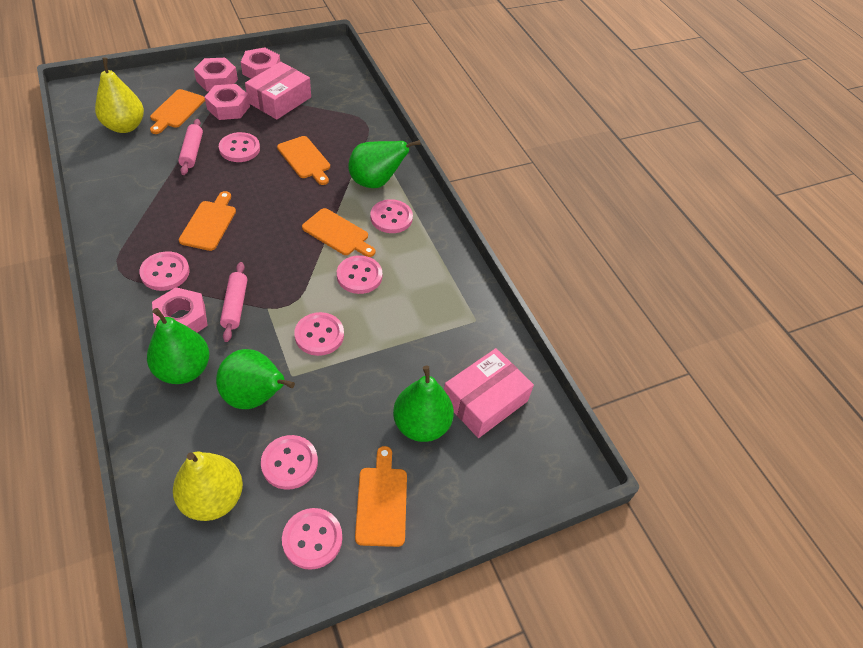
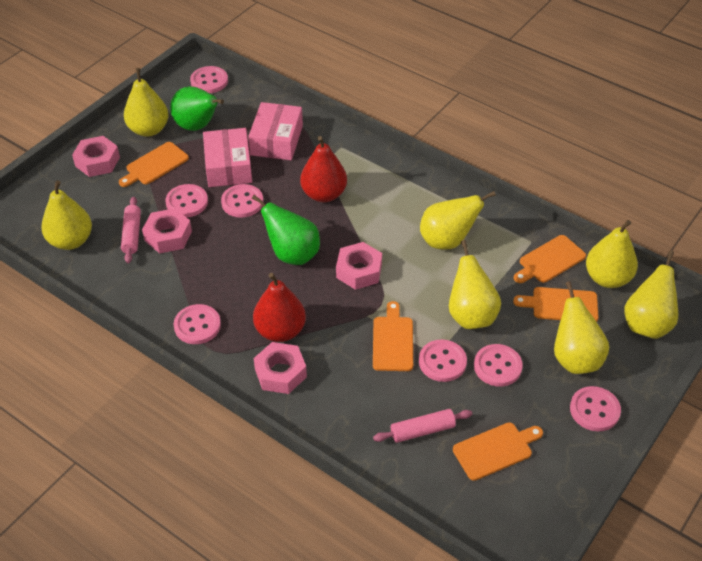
green pear: 4 -> 2
red pear: 0 -> 2
yellow pear: 2 -> 7

